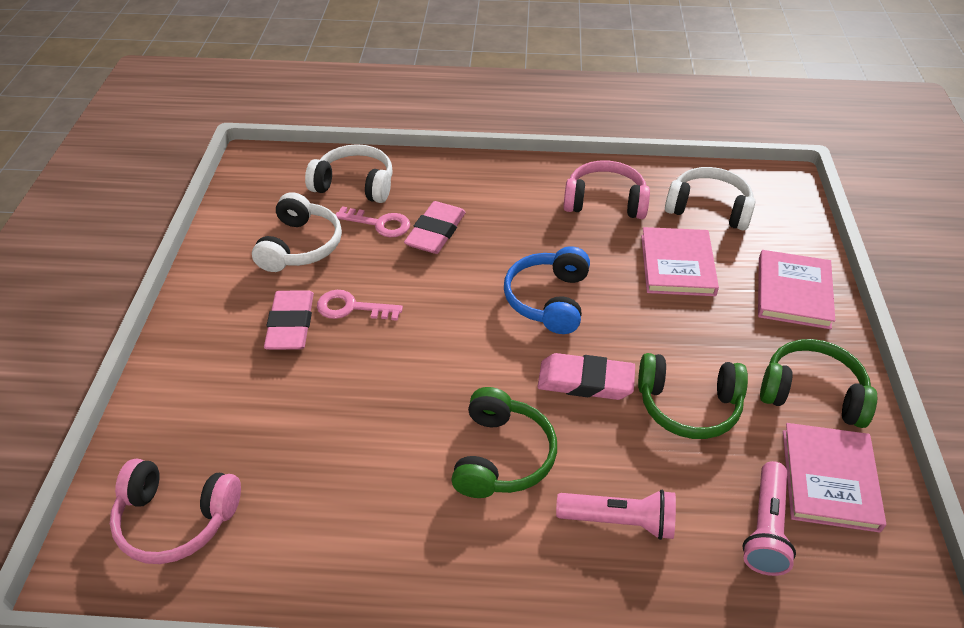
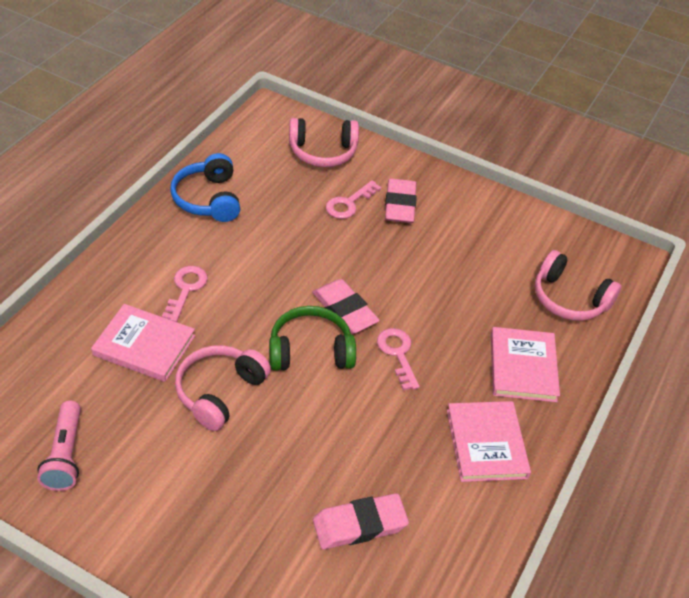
green headphones: 3 -> 1
pink flashlight: 2 -> 1
pink headphones: 2 -> 3
pink key: 2 -> 3
white headphones: 3 -> 0

